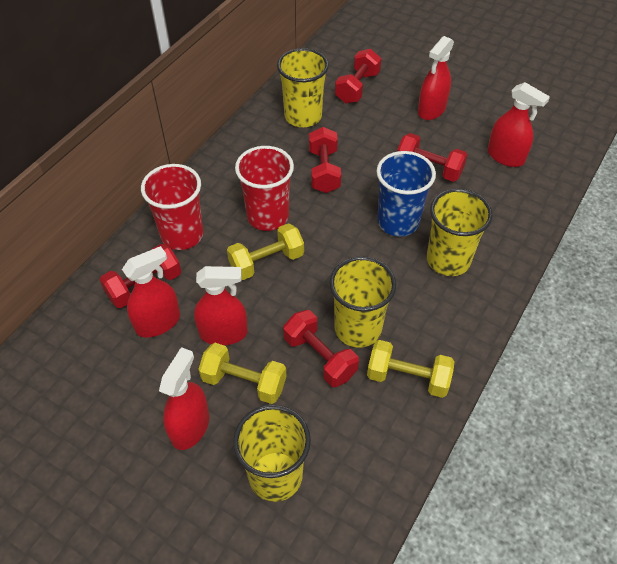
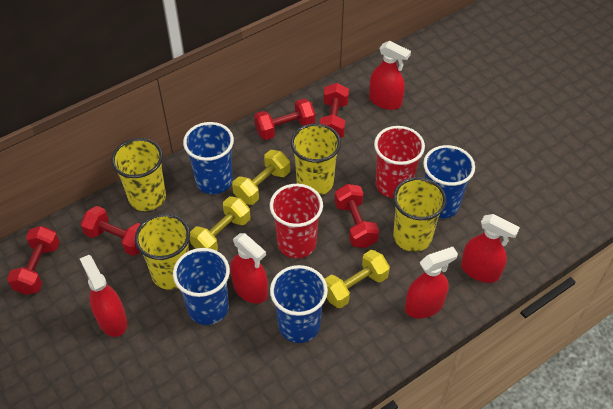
blue cup: 1 -> 4

